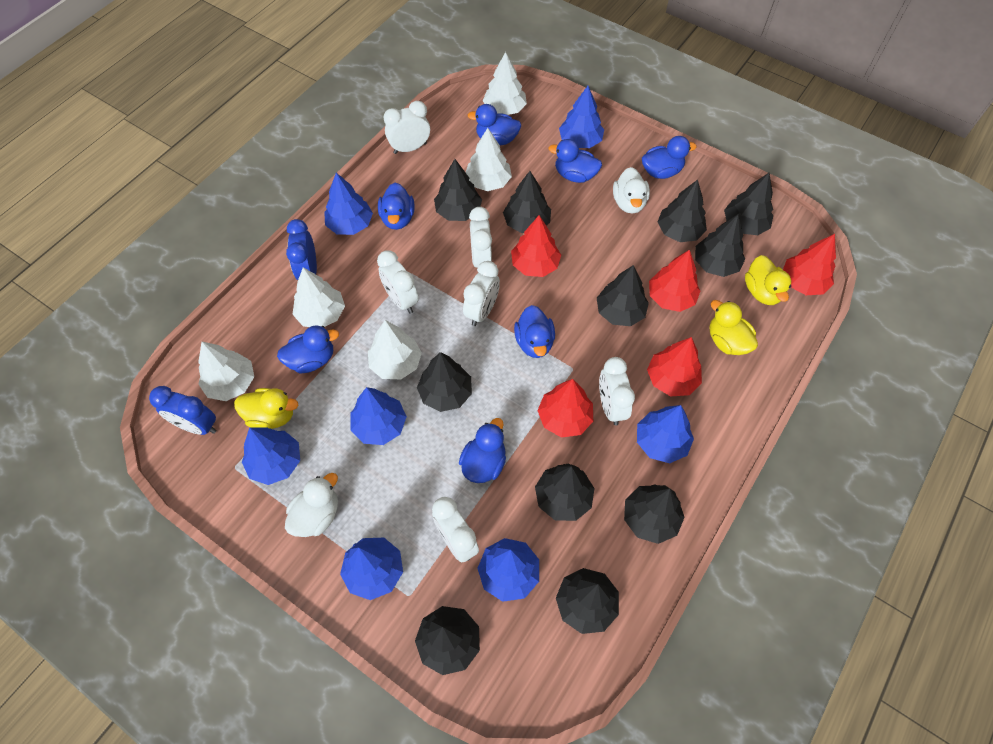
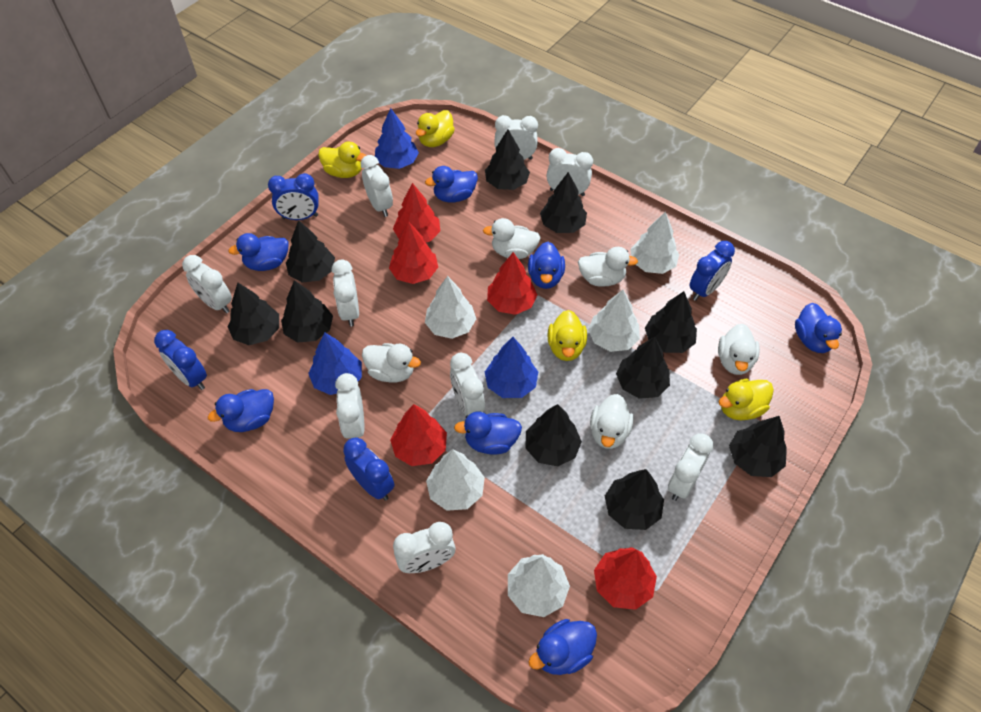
black tree: 11 -> 10
blue clock: 2 -> 4
blue tree: 7 -> 3
white clock: 6 -> 9
white duck: 2 -> 5
yellow duck: 3 -> 4

